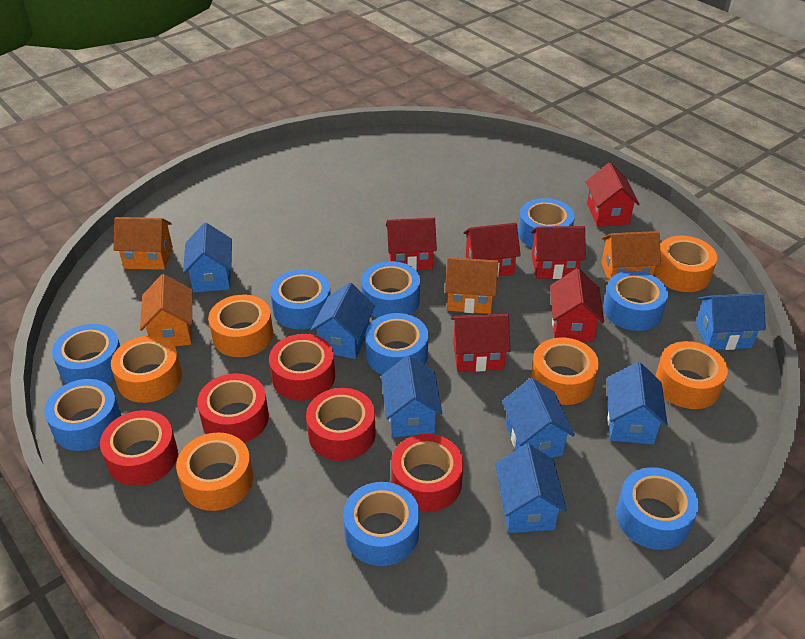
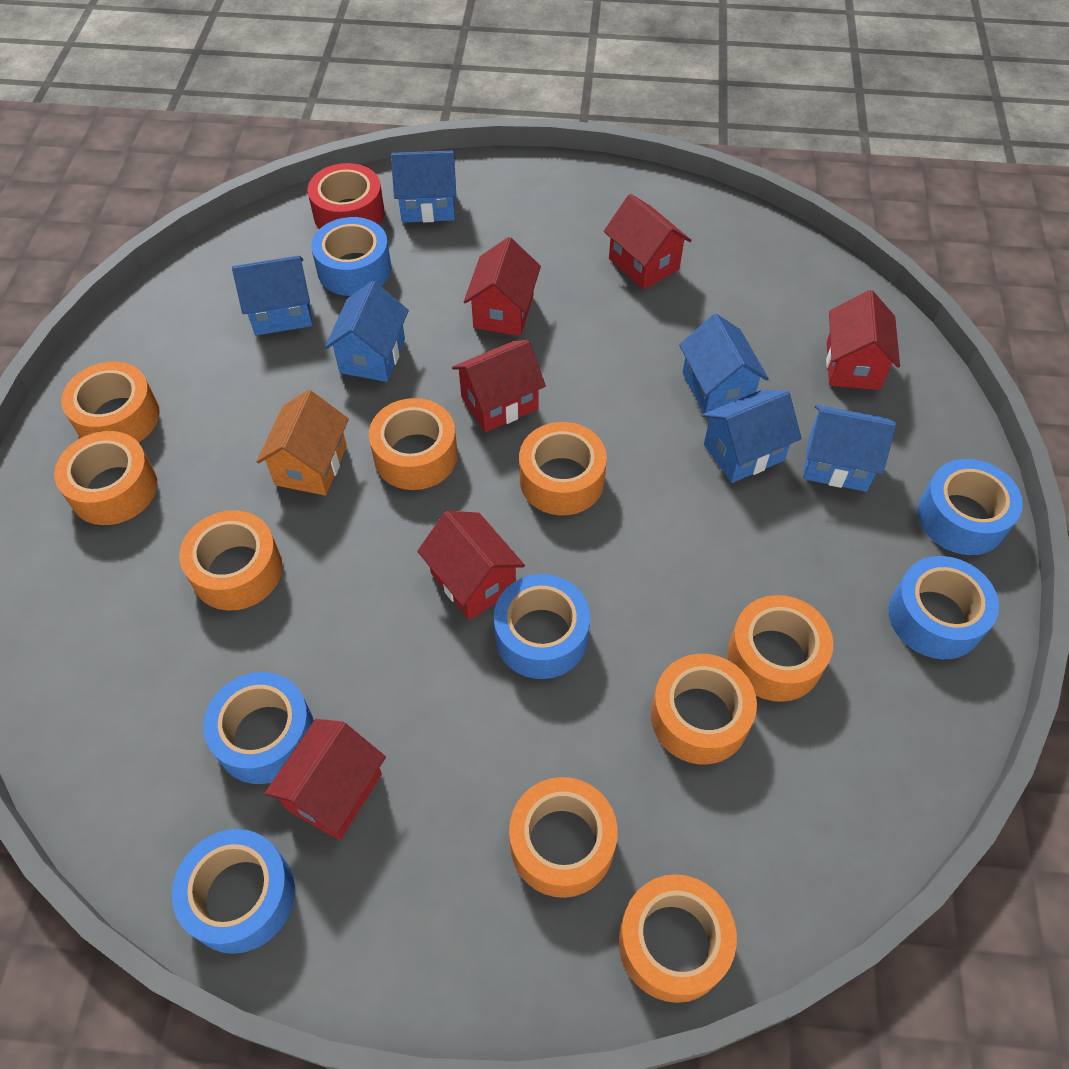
blue house: 7 -> 6
blue tape: 9 -> 6
orange house: 4 -> 1
orange tape: 6 -> 9
red tape: 5 -> 1

